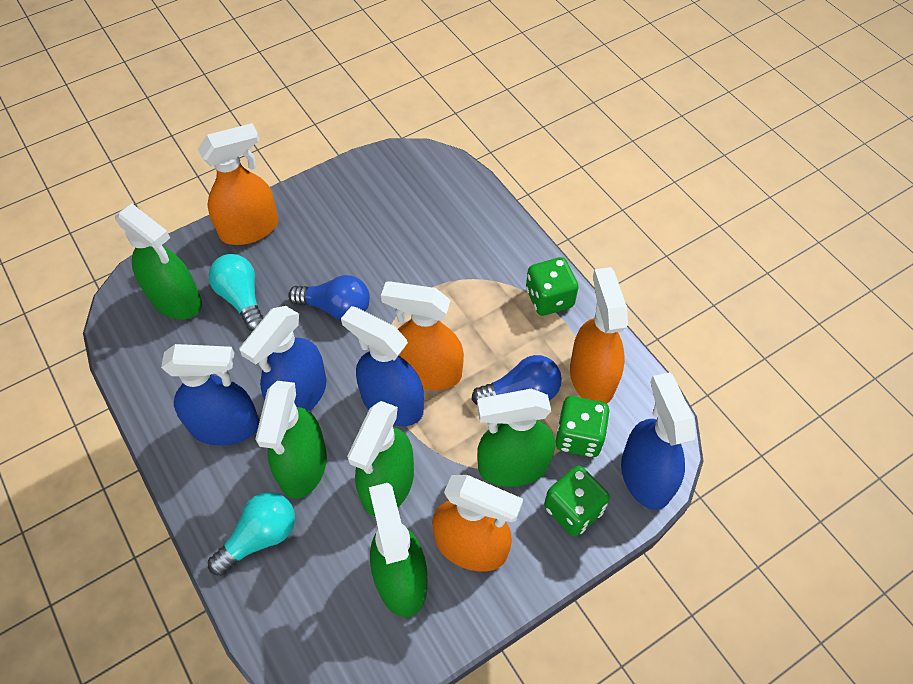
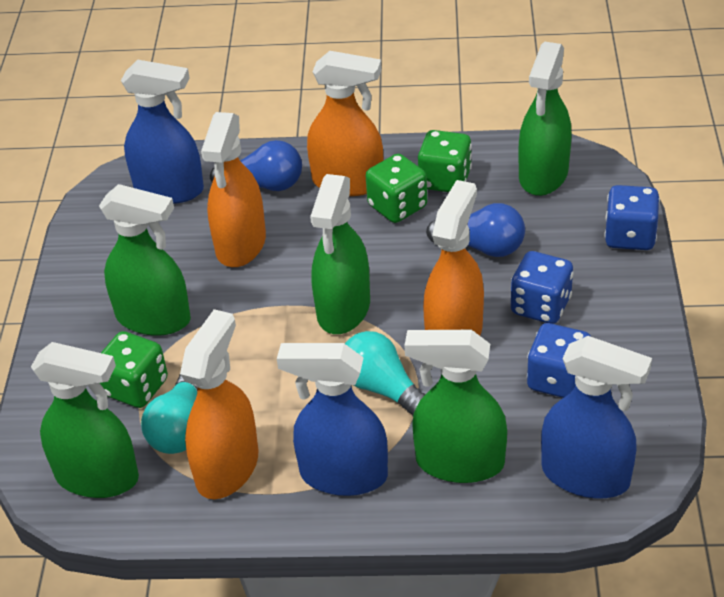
blue dice: 0 -> 3
blue spray bottle: 4 -> 3

